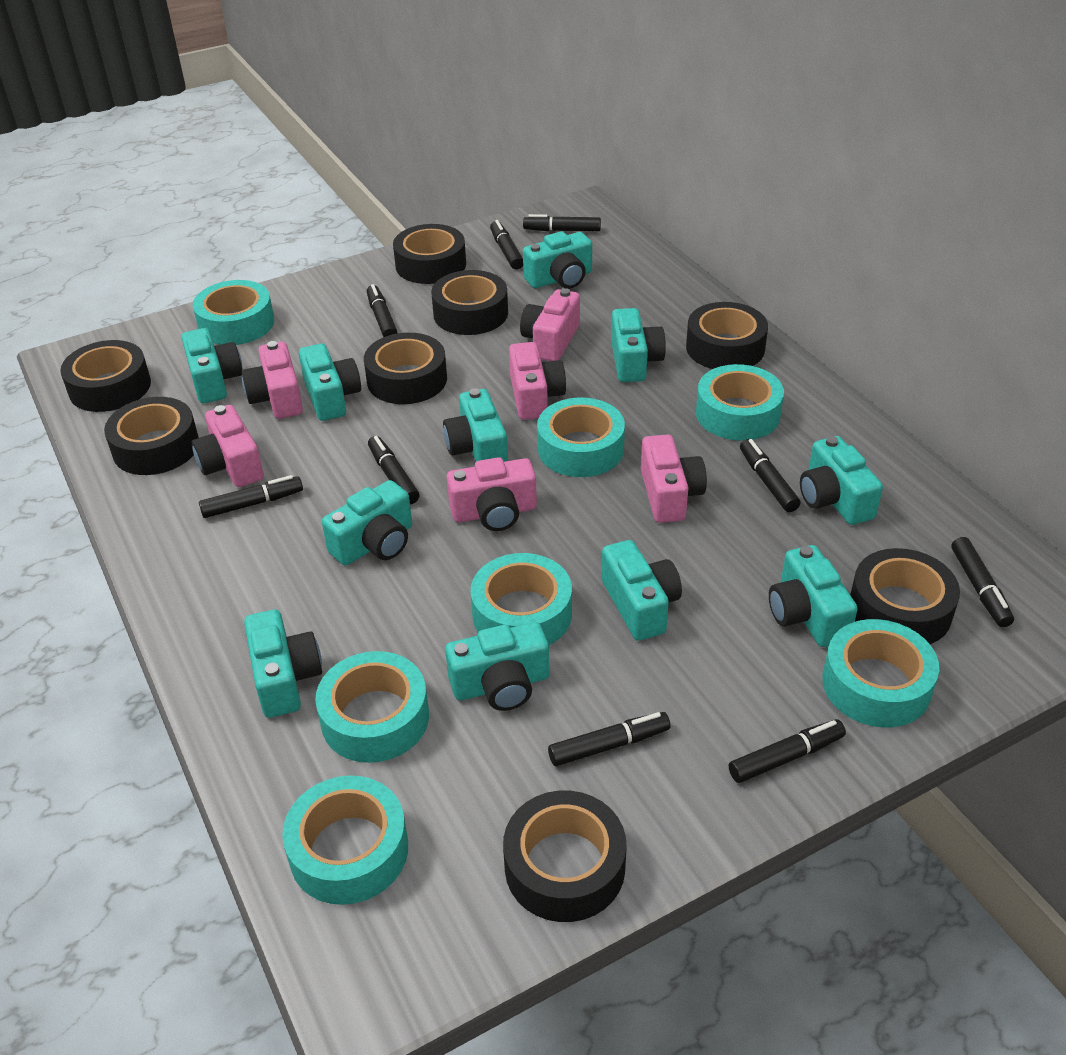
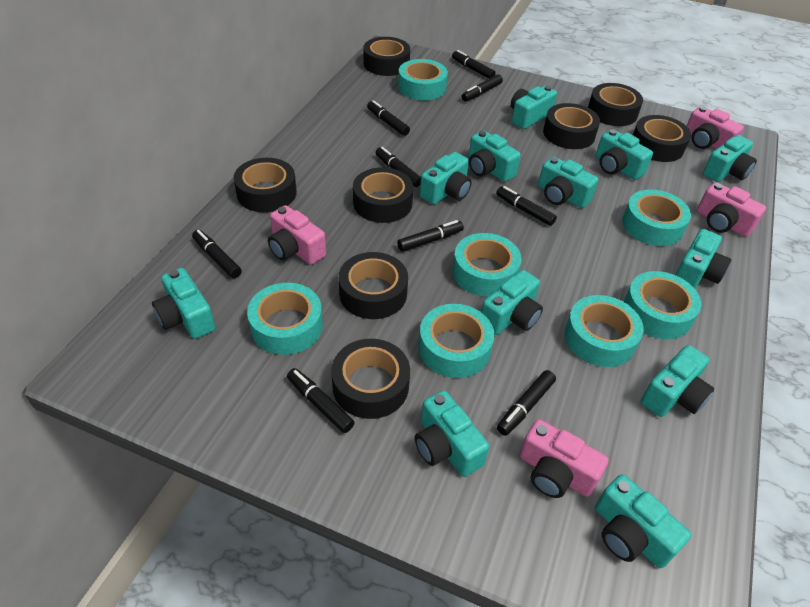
pink camera: 6 -> 4
turquoise camera: 11 -> 12

